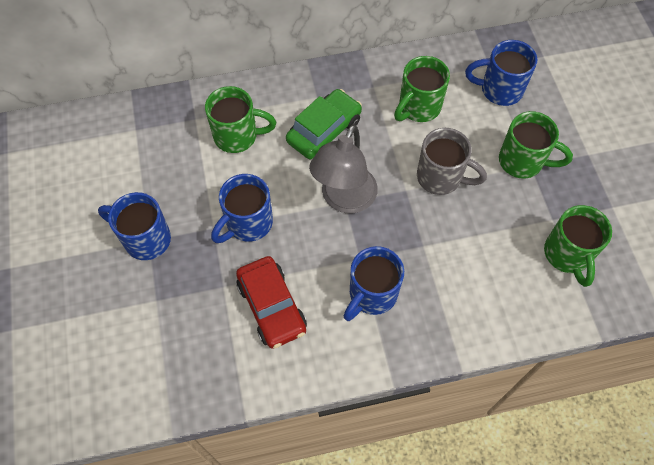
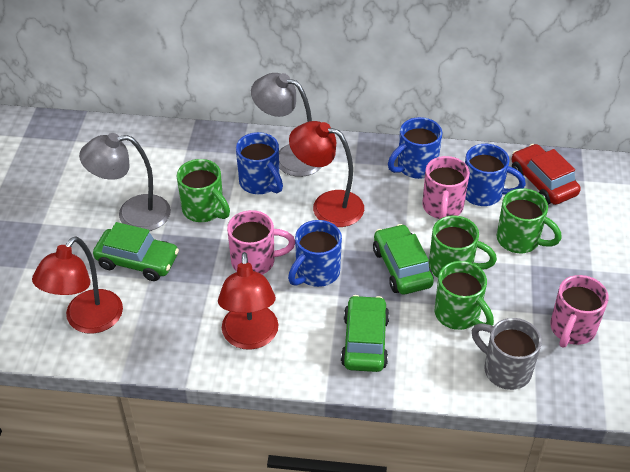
green car: 1 -> 3
grey lamp: 1 -> 2
pink mug: 0 -> 3
red lamp: 0 -> 3

